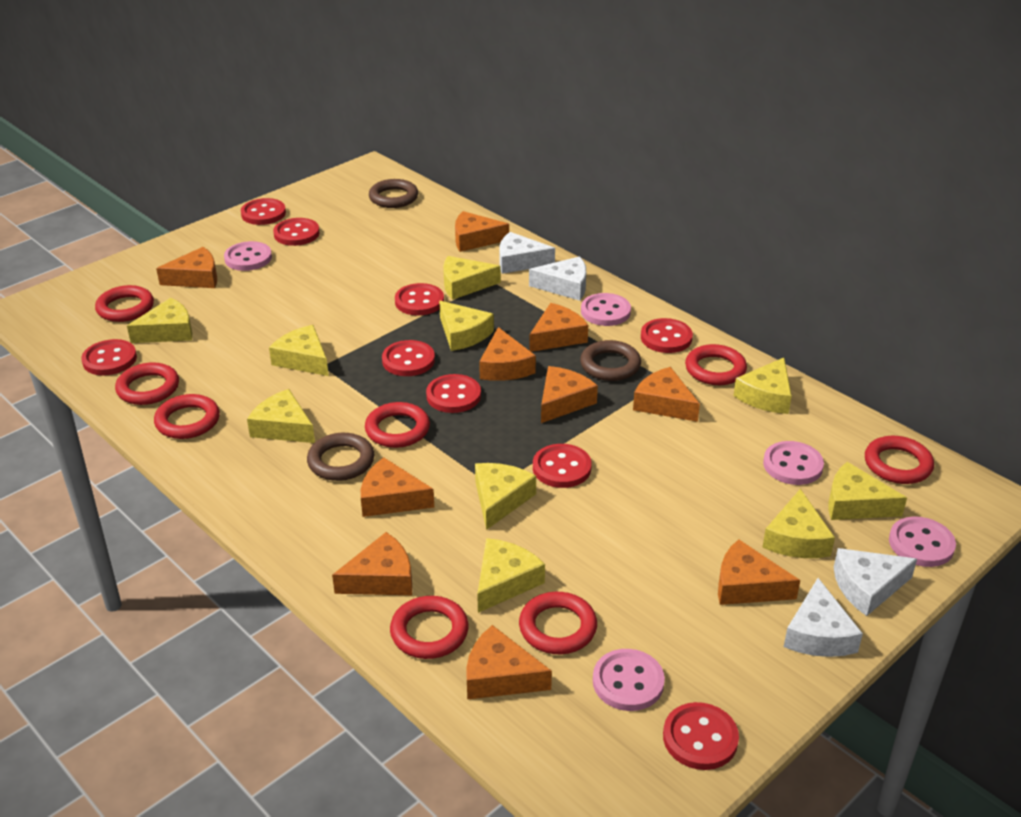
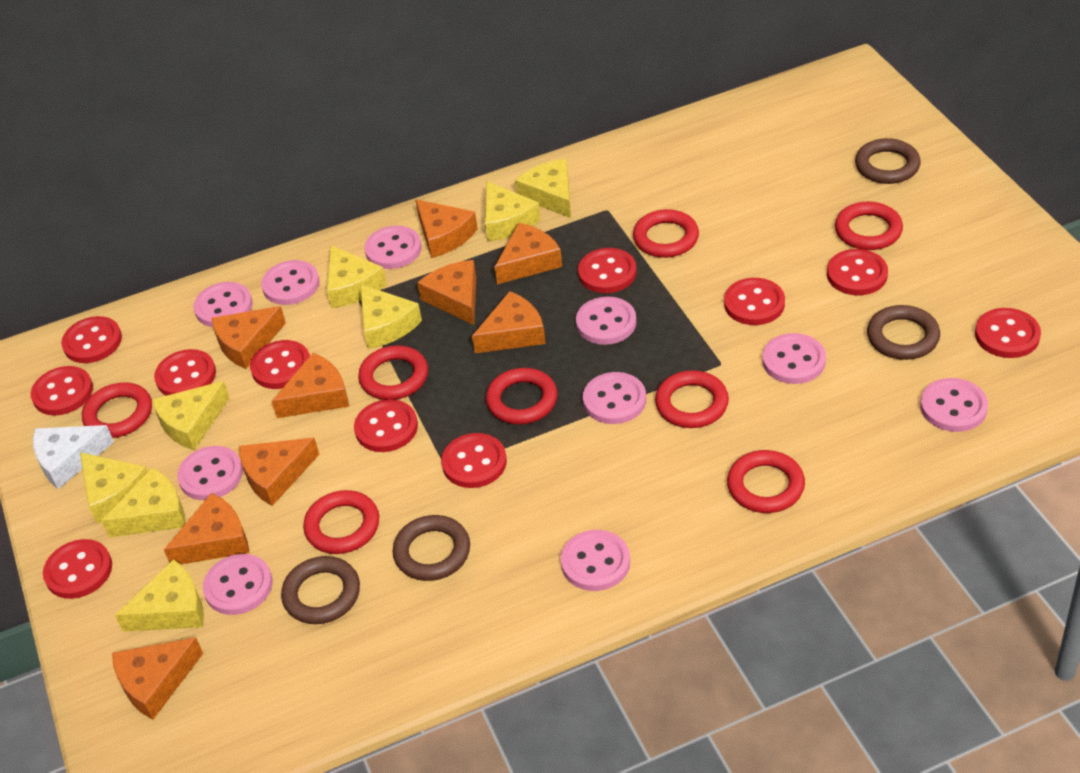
brown ring: 3 -> 4
orange cheese: 10 -> 9
pink button: 5 -> 10
red button: 9 -> 11
white cheese: 4 -> 1
yellow cheese: 10 -> 8

